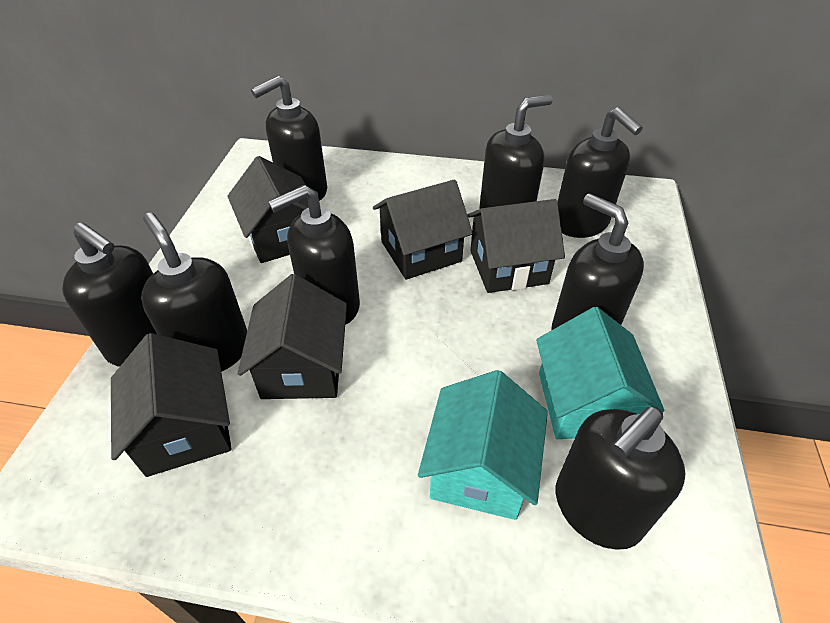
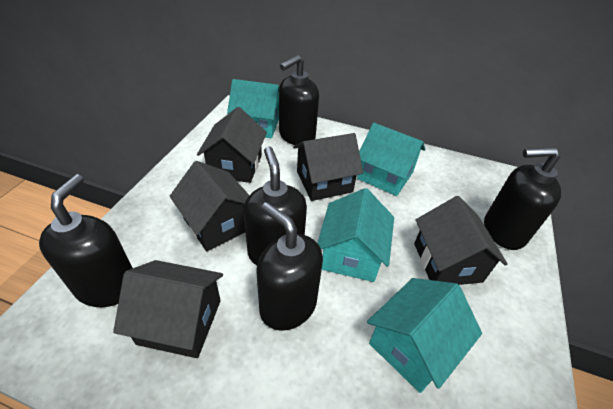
black soap dispenser: 8 -> 5
turquoise house: 2 -> 4

